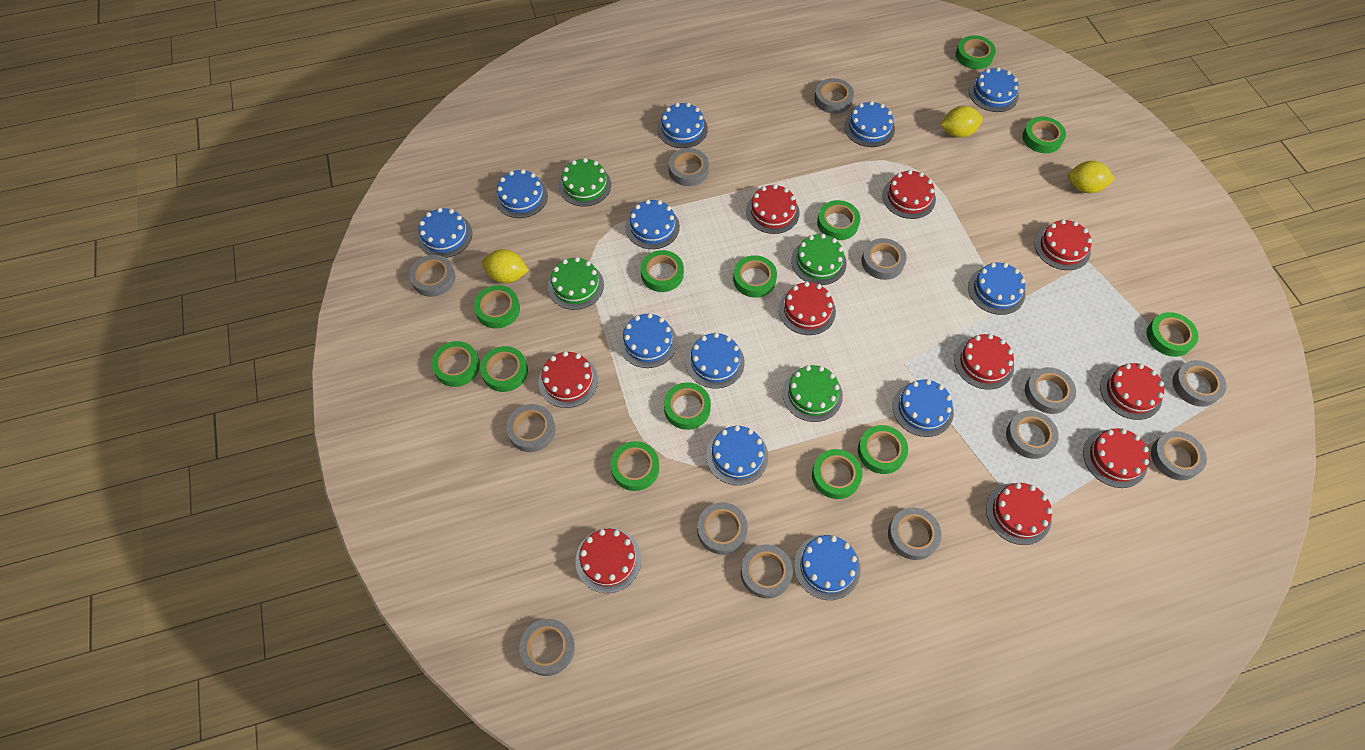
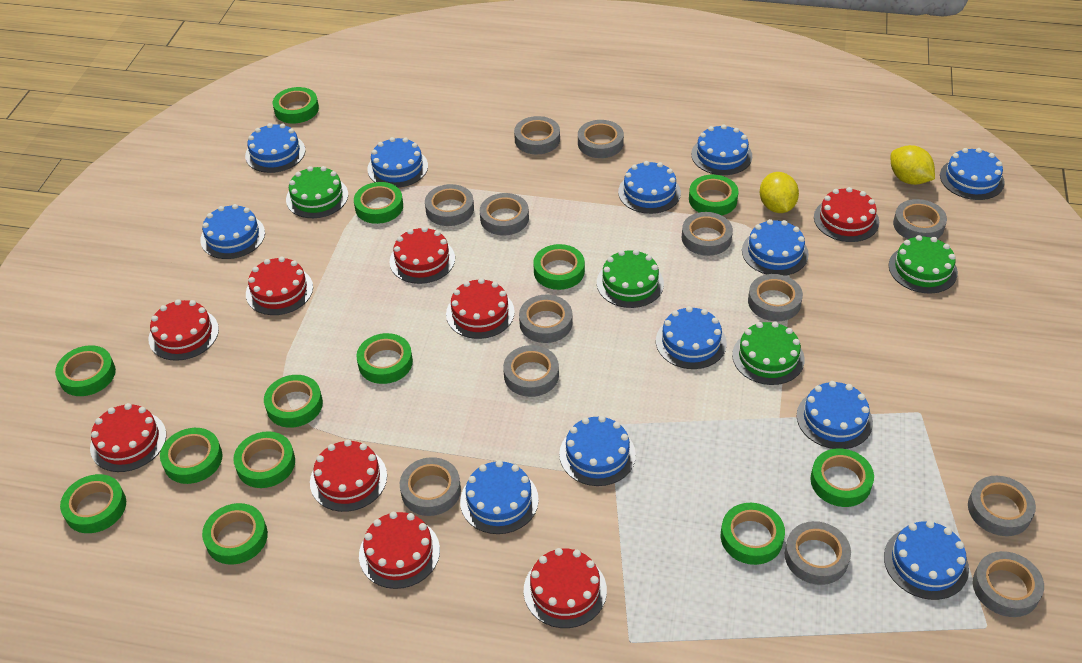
red cake: 10 -> 9
yellow lemon: 3 -> 2

